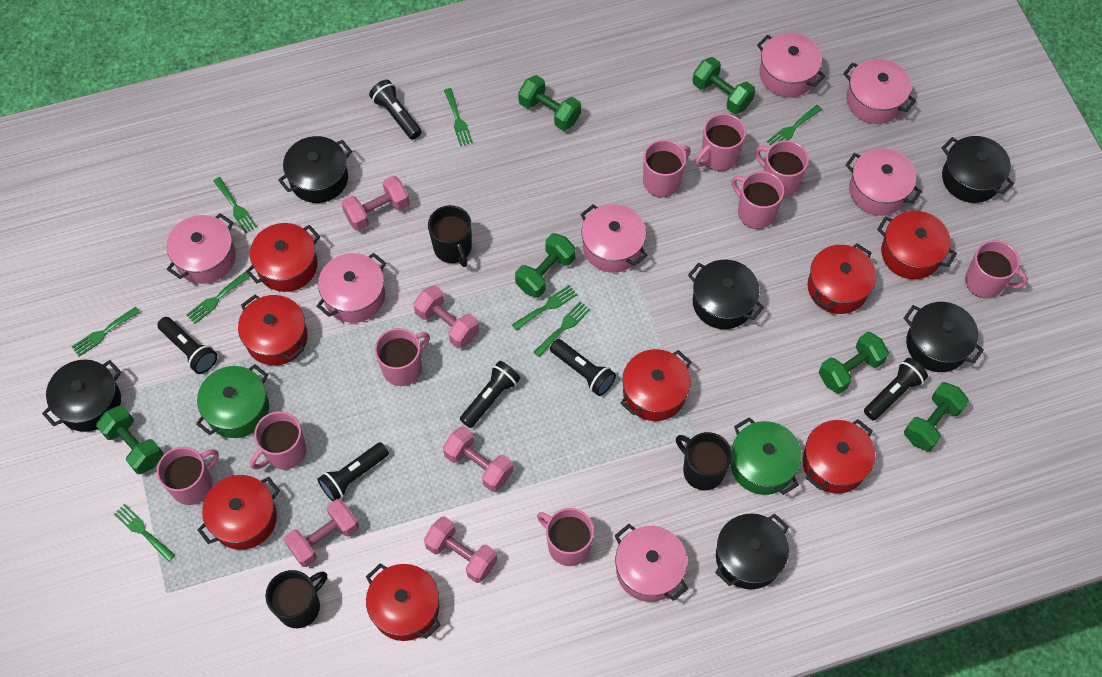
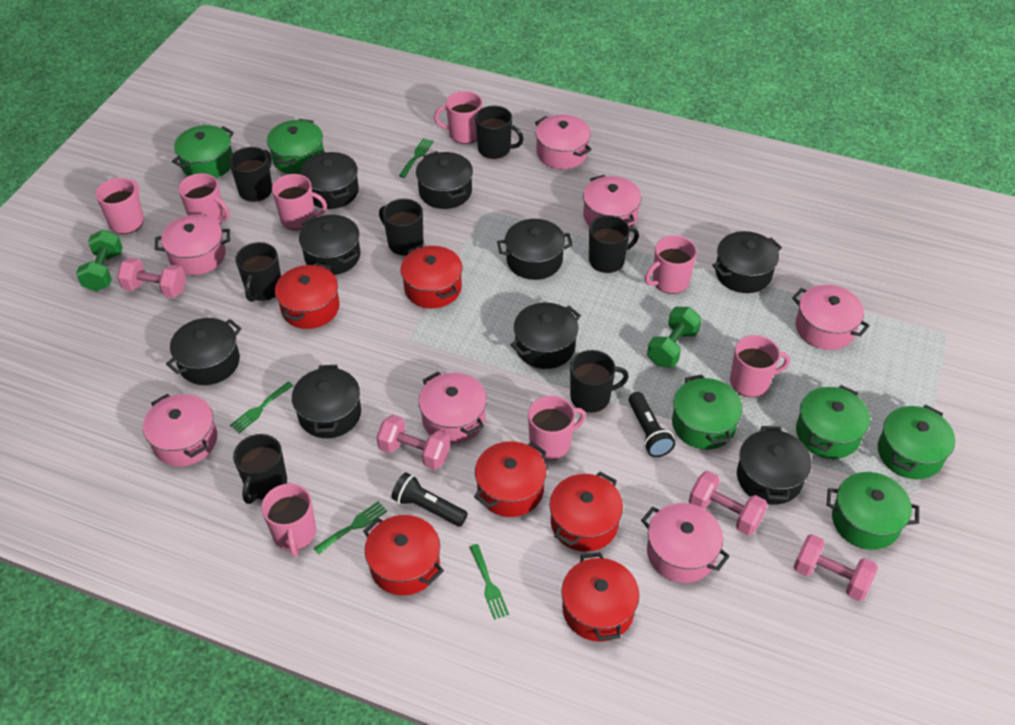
black flashlight: 6 -> 2
black mug: 3 -> 7
black pot: 6 -> 9
green dumbbell: 6 -> 2
green fork: 8 -> 4
green pot: 2 -> 6
pink dumbbell: 5 -> 4
pink mug: 9 -> 8
red pot: 8 -> 6

